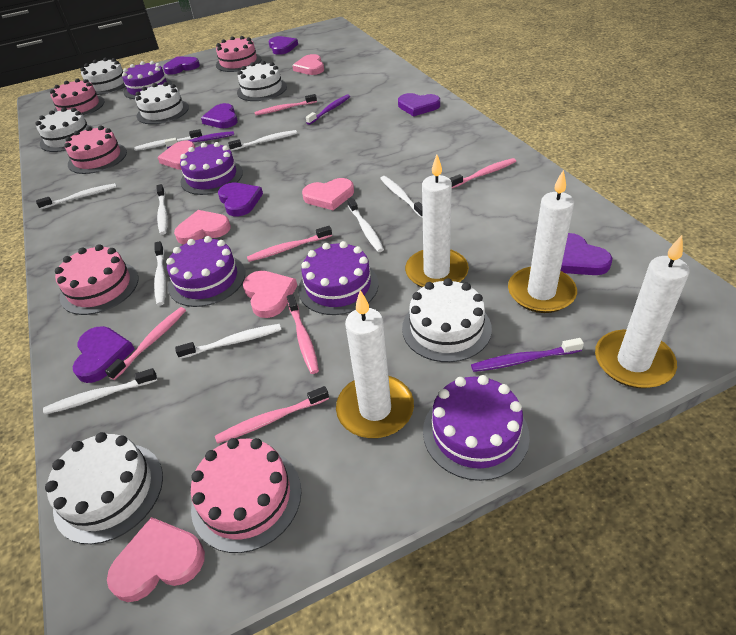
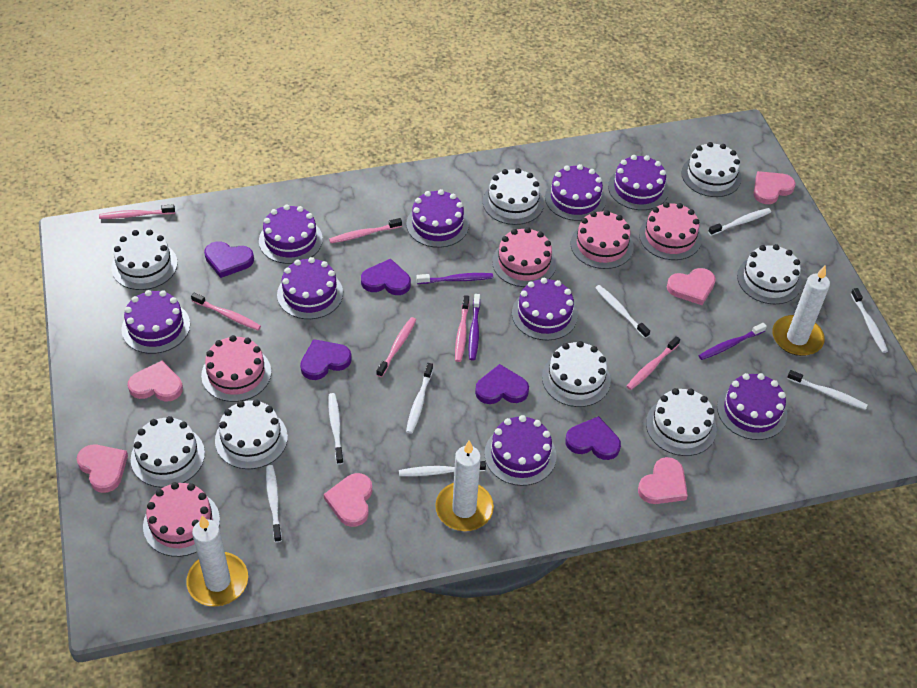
purple cake: 5 -> 9
purple heart: 7 -> 5
white cake: 6 -> 8
white candle: 4 -> 3
white toothbrush: 9 -> 8

